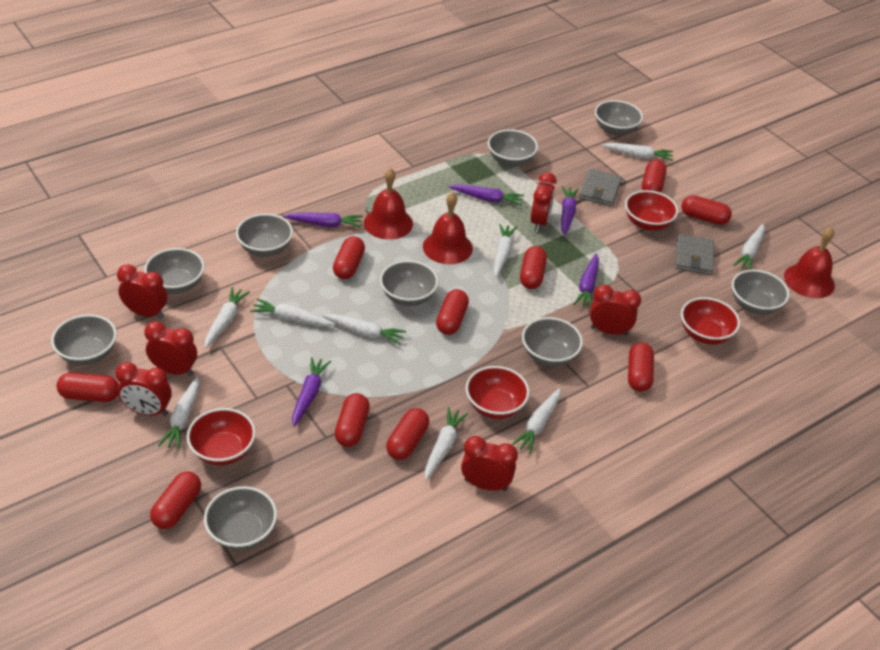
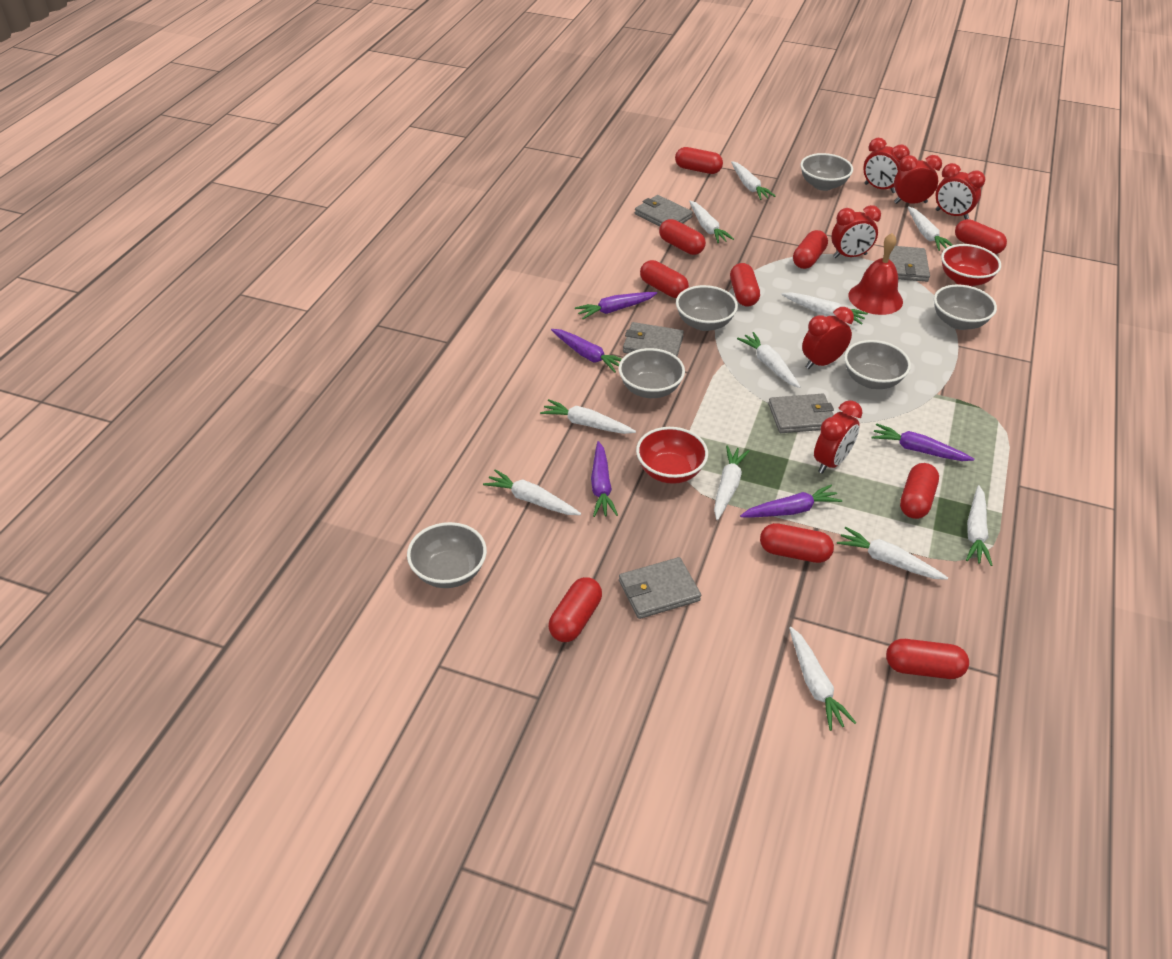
grey bowl: 9 -> 6
grey wallet: 2 -> 5
red bell: 3 -> 1
red bowl: 4 -> 2
white carrot: 9 -> 11

